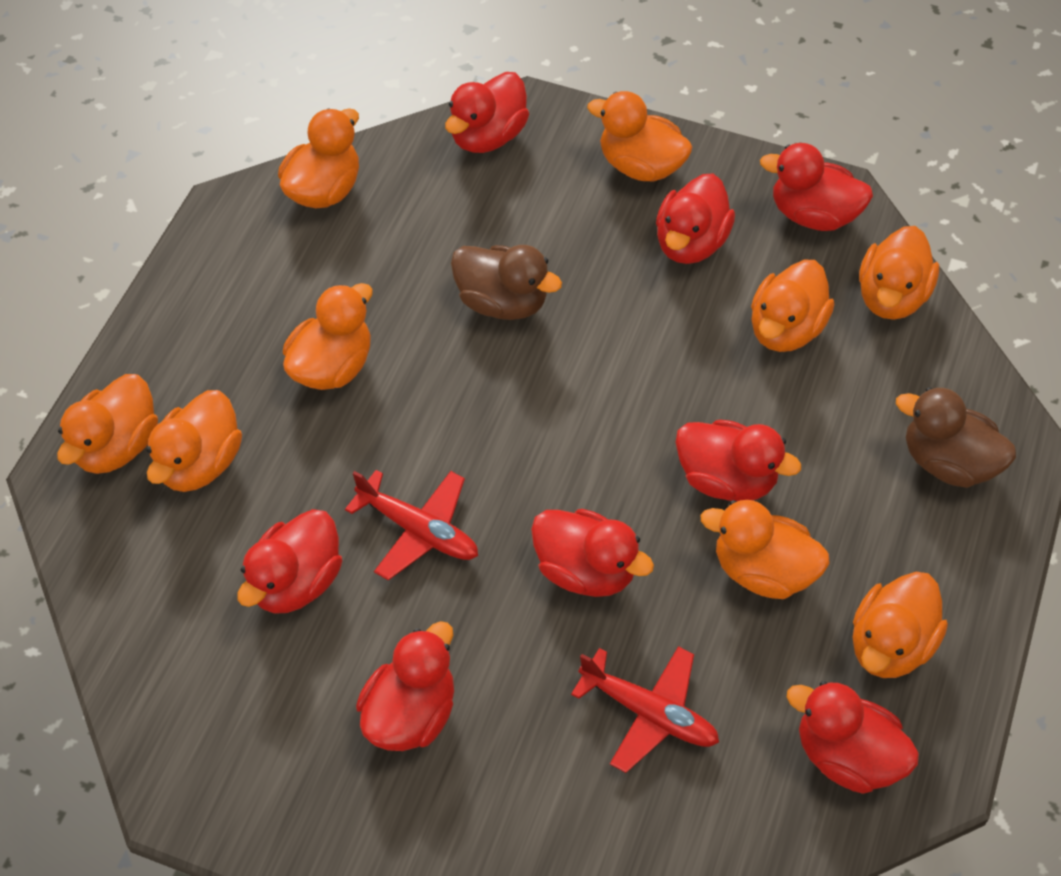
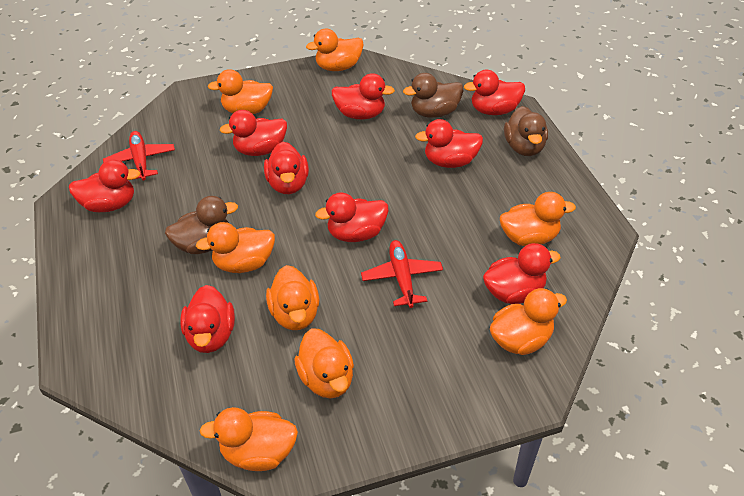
brown duck: 2 -> 3
orange duck: 9 -> 8
red duck: 8 -> 9

